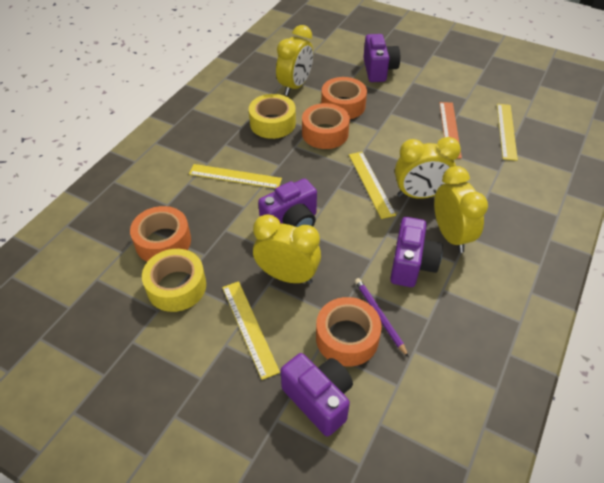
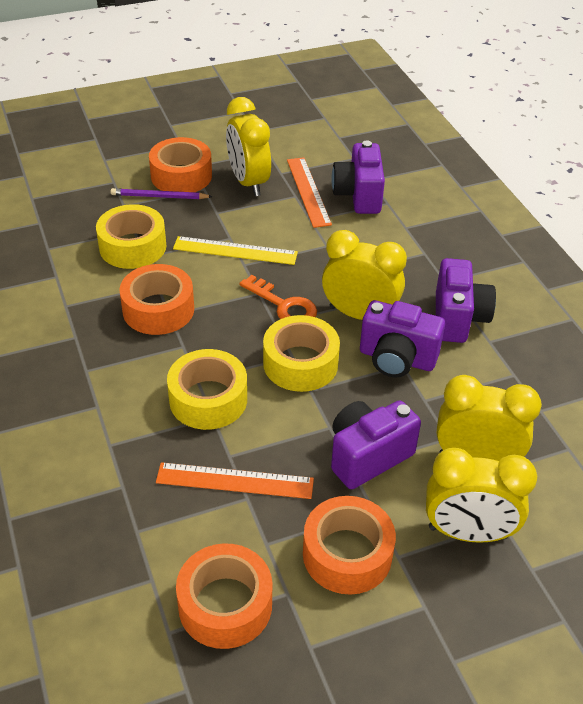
orange key: 0 -> 1
orange ruler: 1 -> 2
yellow ruler: 4 -> 1
yellow tape: 2 -> 3

